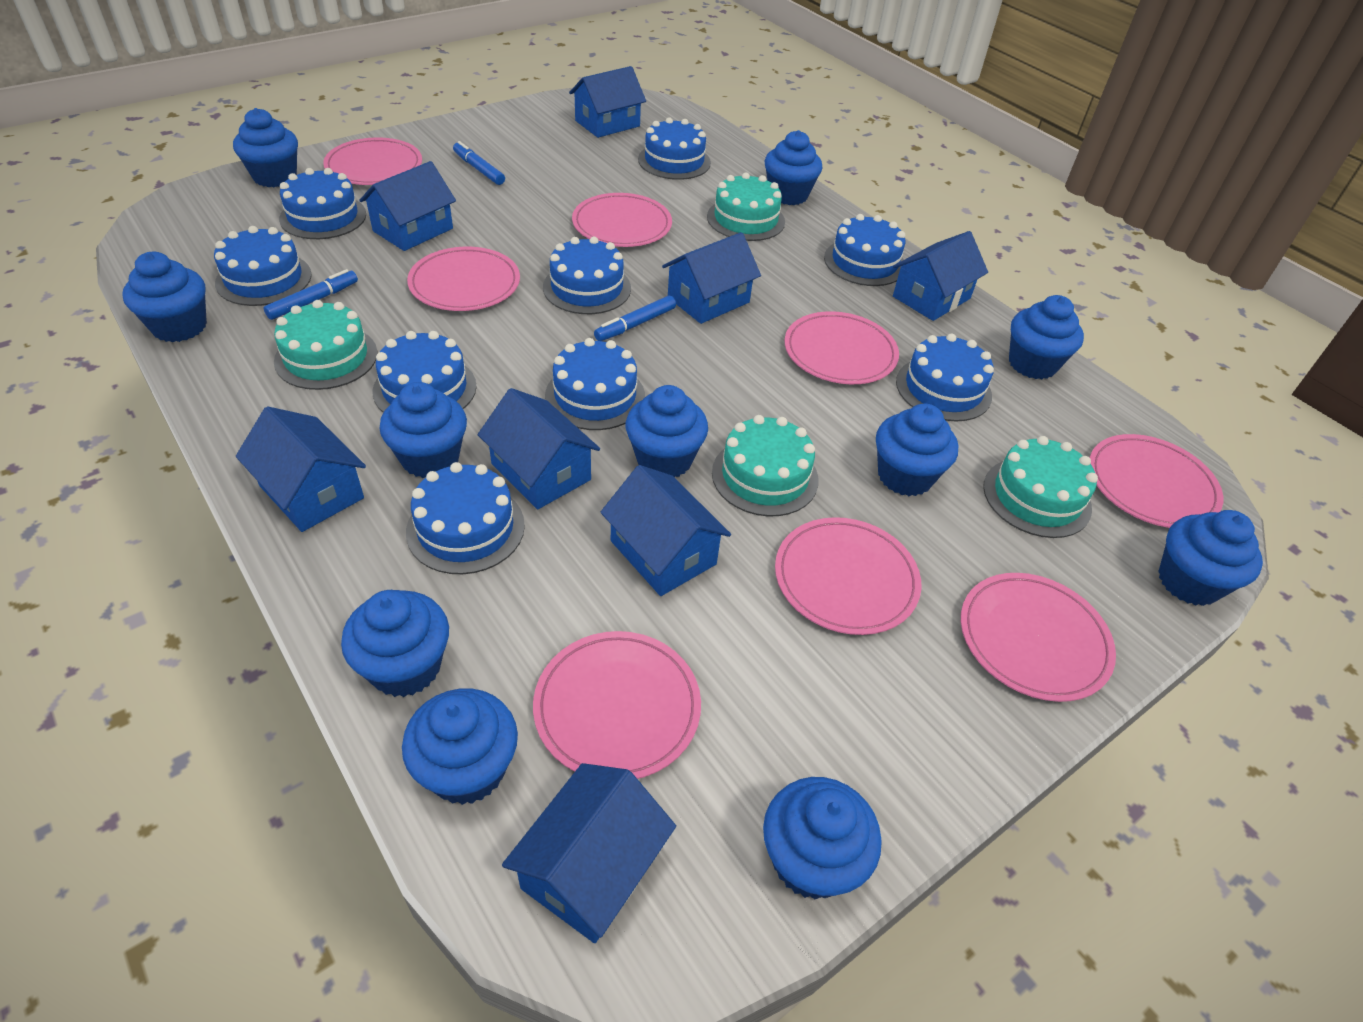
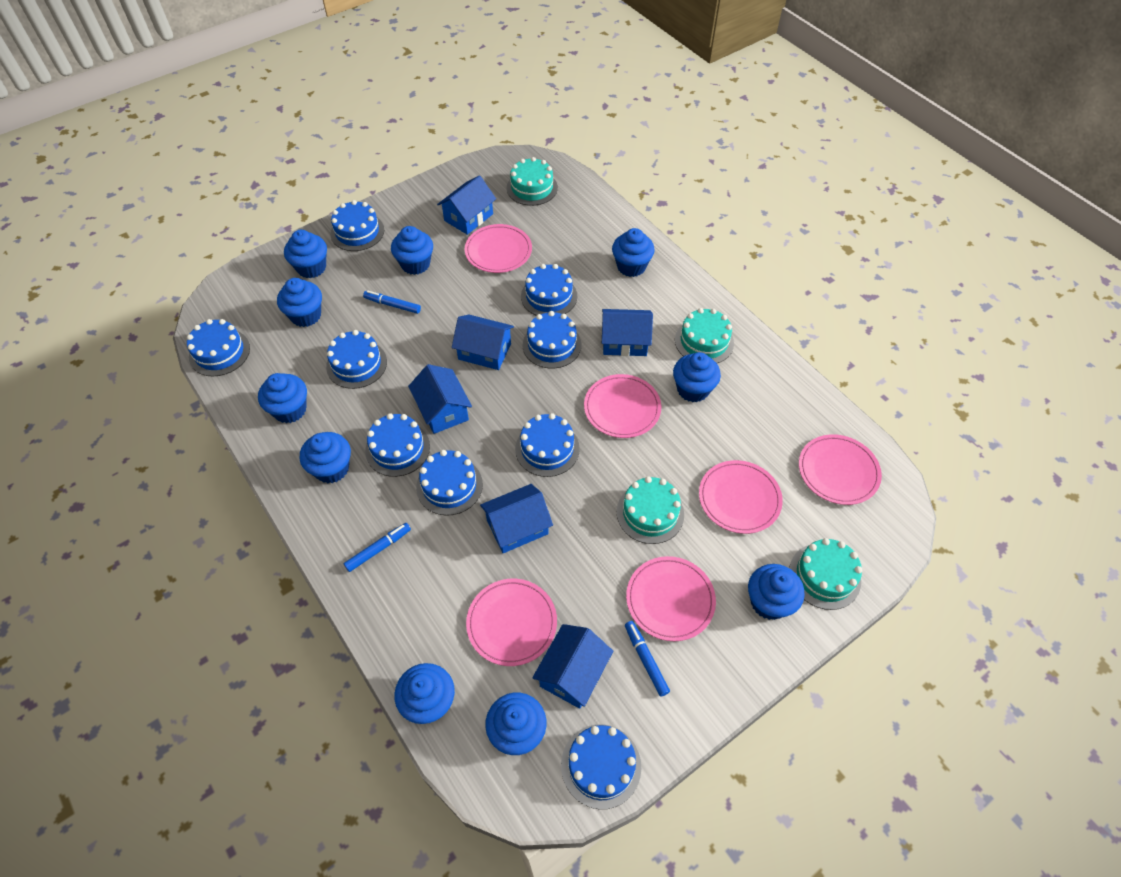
blue cupcake: 11 -> 10
blue house: 8 -> 6
pink plate: 8 -> 6

